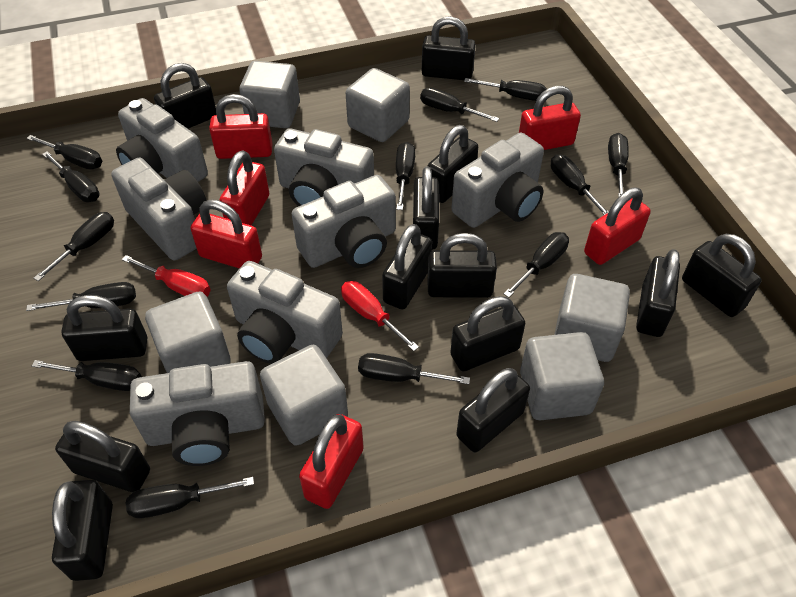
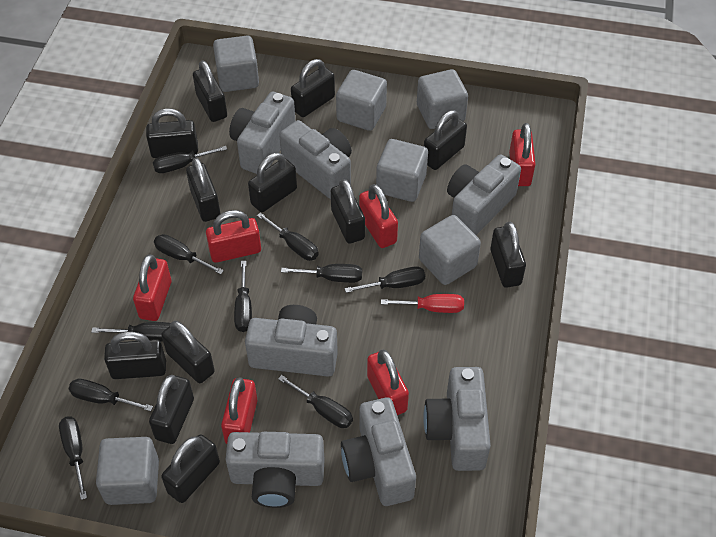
black padlock: 13 -> 12
black screwdriver: 13 -> 10
red screwdriver: 2 -> 1

